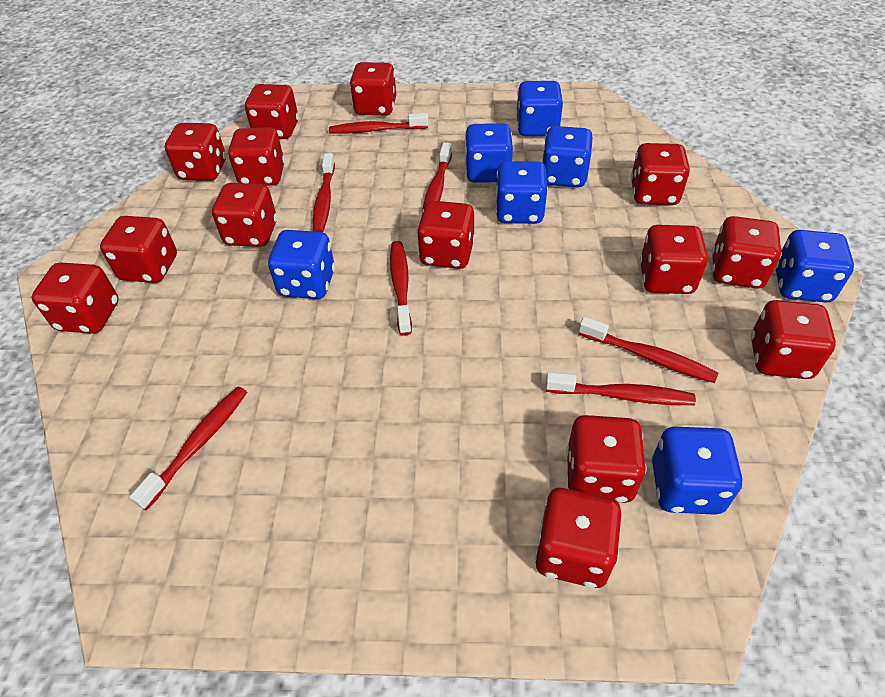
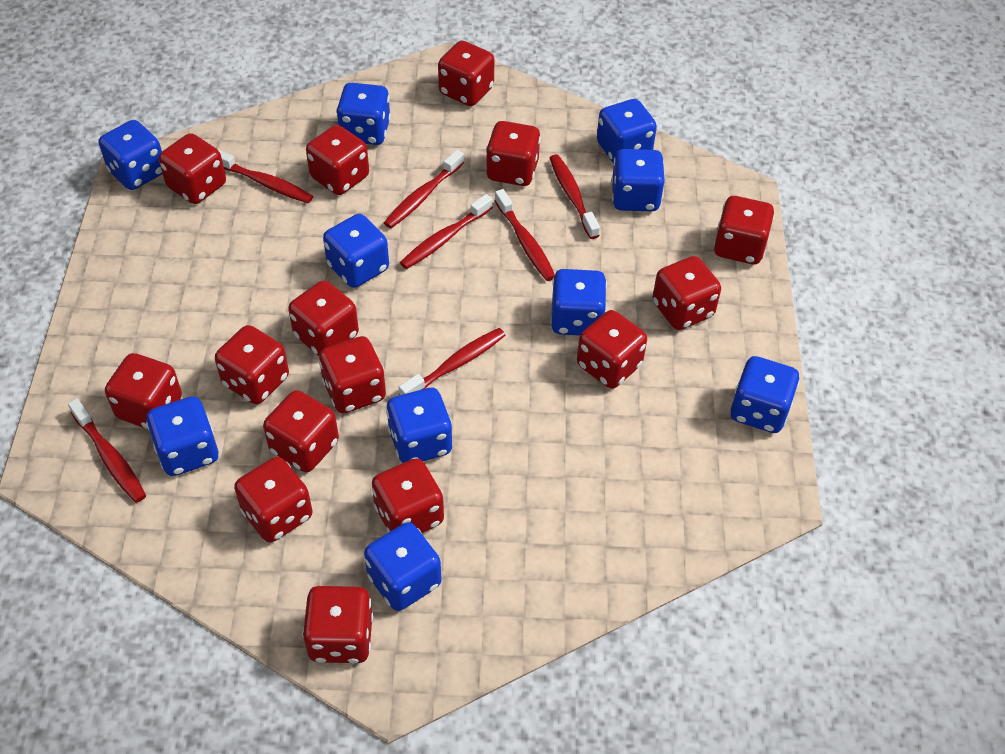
blue dice: 7 -> 10
red dice: 14 -> 15

